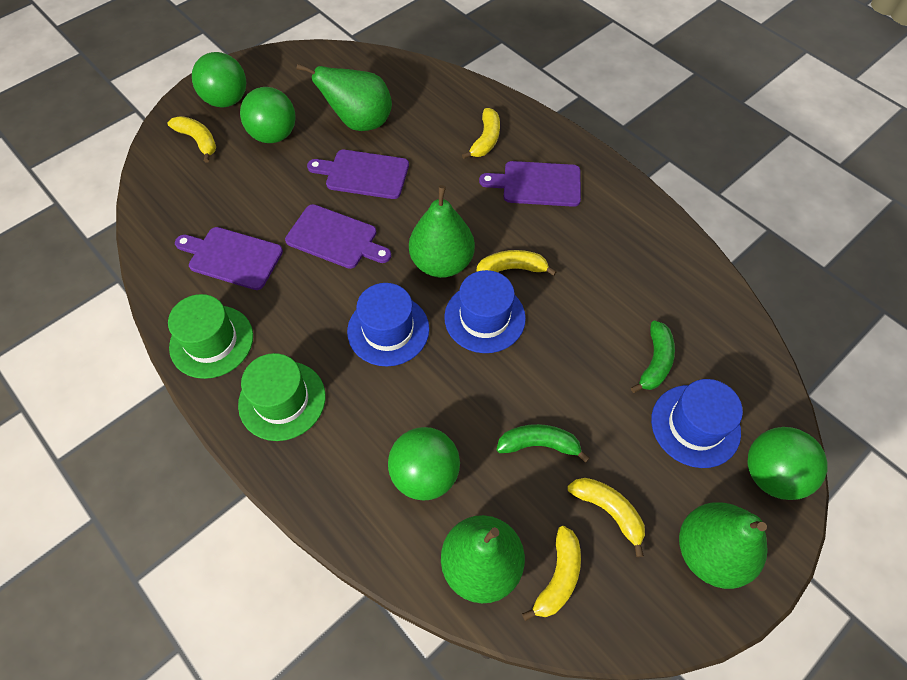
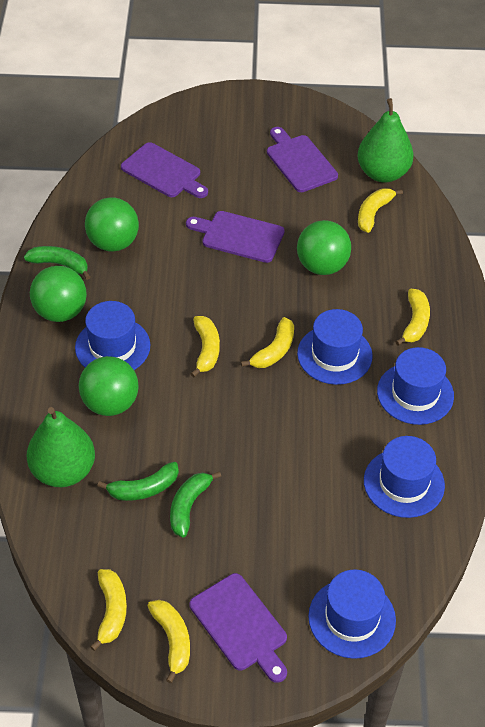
blue hat: 3 -> 5
green banana: 2 -> 3
green hat: 2 -> 0
green pear: 4 -> 2
yellow banana: 5 -> 6

